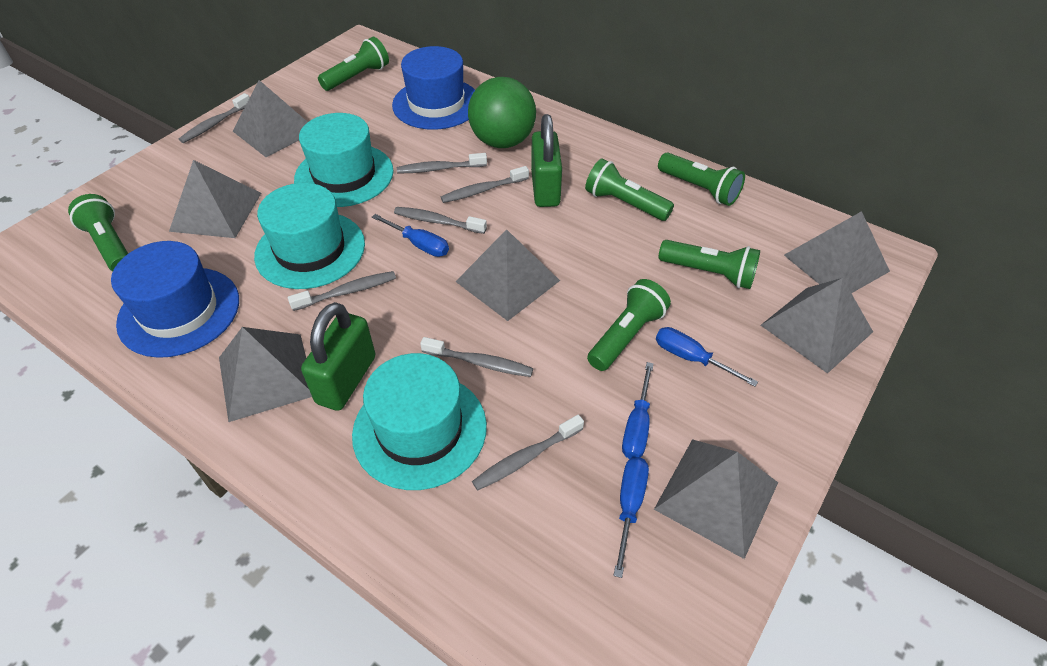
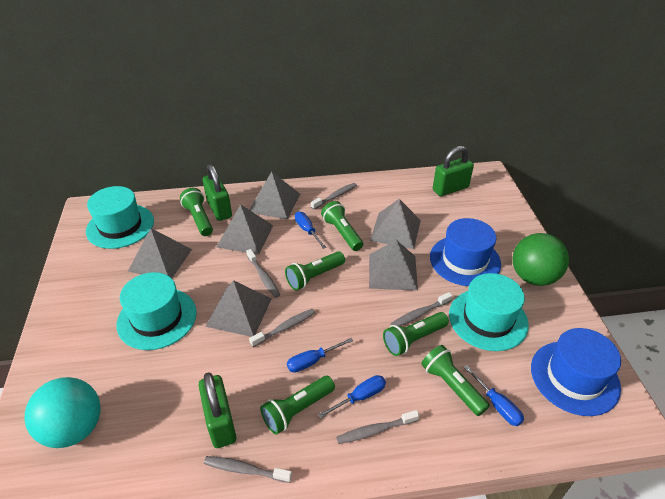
green padlock: 2 -> 3
grey pyramid: 7 -> 6
grey toothbrush: 7 -> 6
turquoise ball: 0 -> 1

